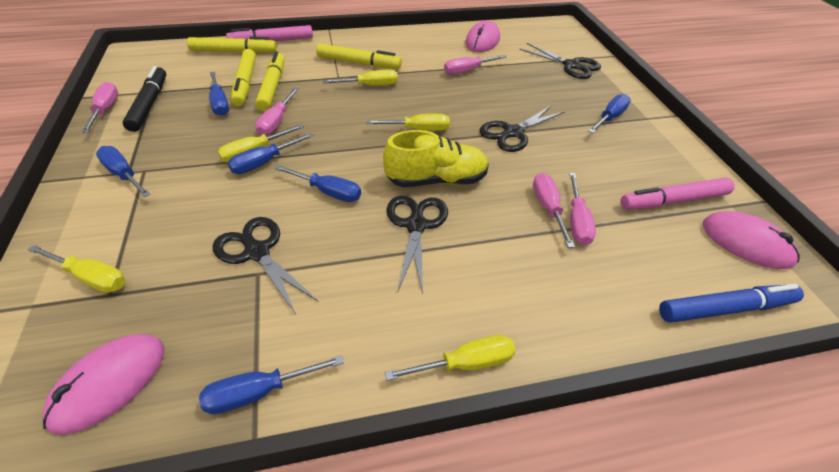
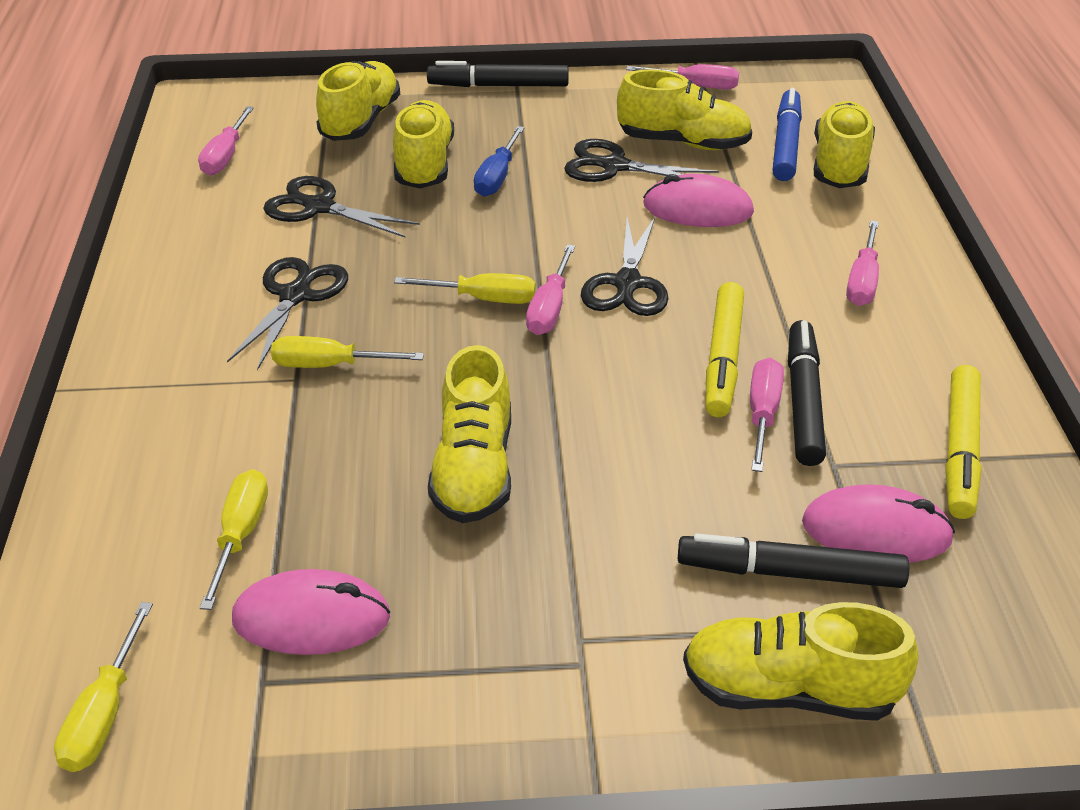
black marker: 1 -> 3
blue screwdriver: 6 -> 1
pink marker: 2 -> 0
yellow marker: 4 -> 2
yellow screwdriver: 5 -> 4
yellow shoe: 1 -> 6

